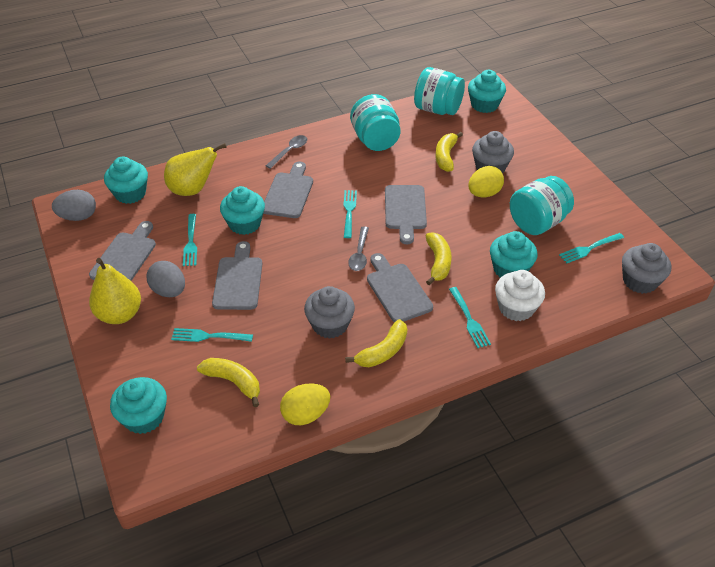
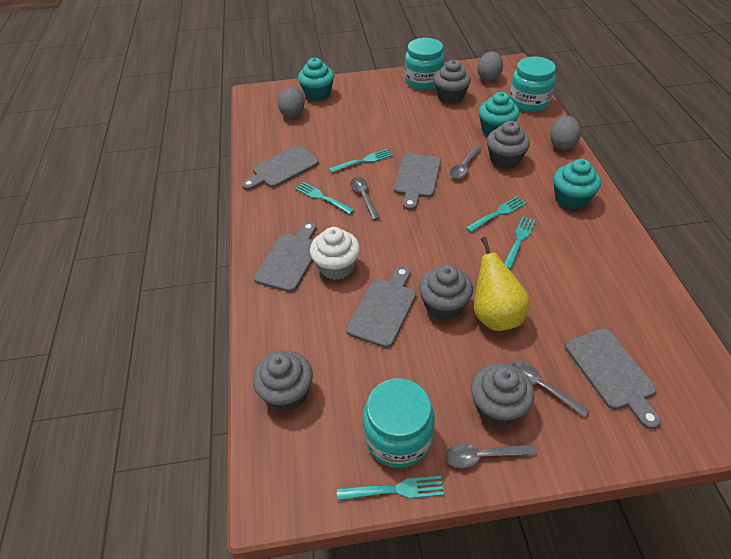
grey cupcake: 3 -> 5
grey egg: 2 -> 3
grey spoon: 2 -> 4
turquoise cupcake: 5 -> 3
yellow banana: 4 -> 0
yellow egg: 2 -> 0
yellow pear: 2 -> 1

